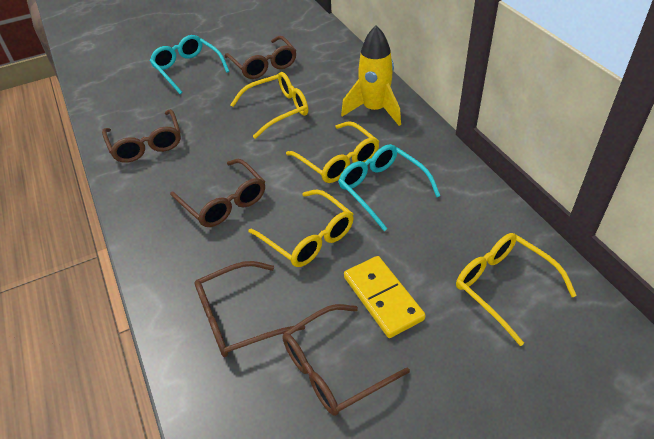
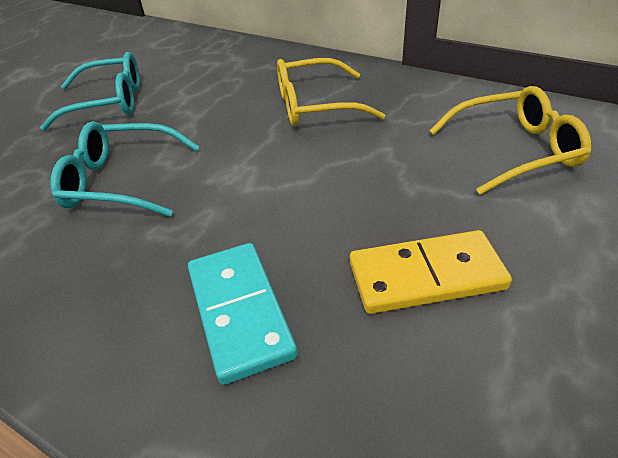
brown glasses: 5 -> 0
turquoise domino: 0 -> 1
yellow glasses: 4 -> 2
yellow rocket: 1 -> 0

